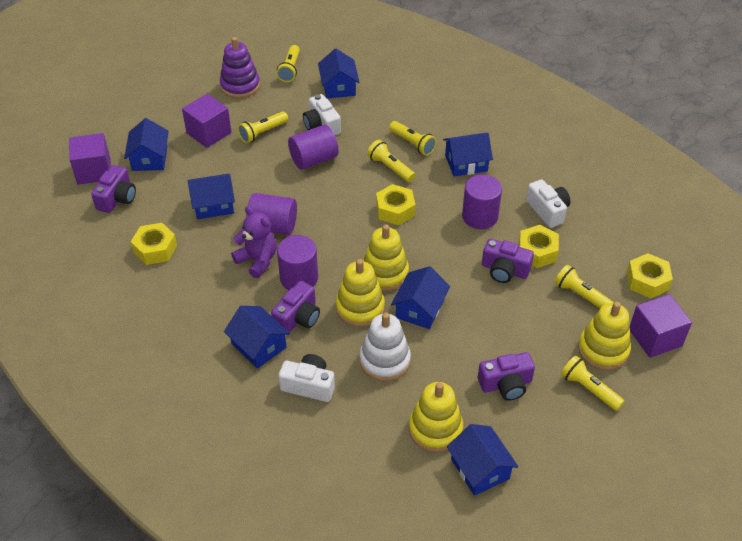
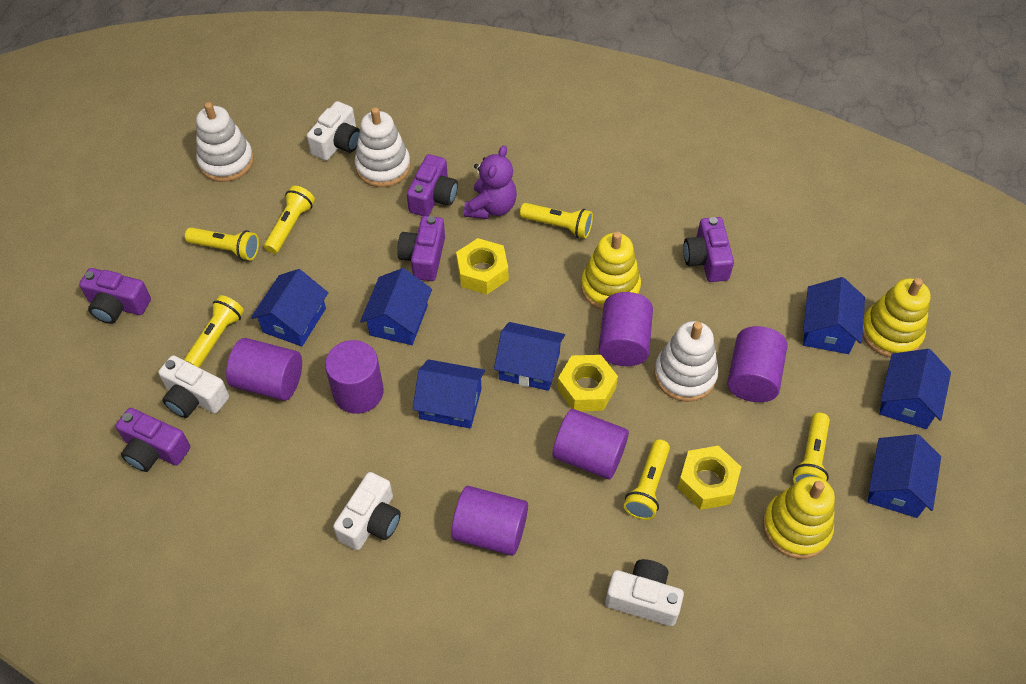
purple camera: 4 -> 5
purple cube: 3 -> 0
purple cylinder: 4 -> 6
purple stacking toy: 1 -> 0
white camera: 3 -> 4
white stacking toy: 1 -> 3
yellow nut: 4 -> 3
yellow stacking toy: 4 -> 3

